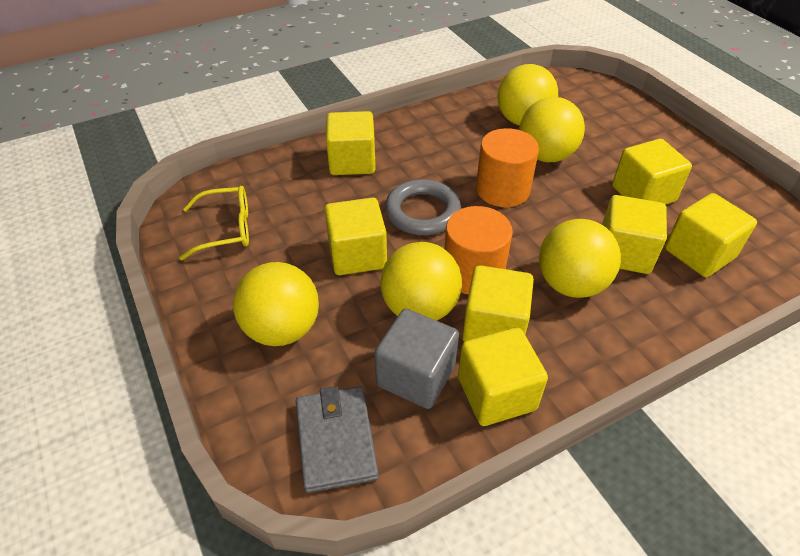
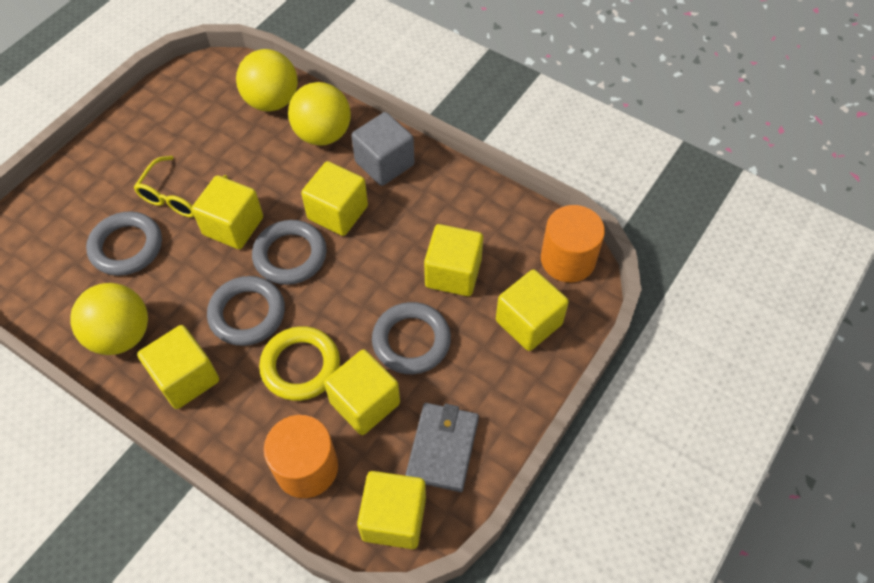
grey ring: 1 -> 4
yellow ball: 5 -> 3
yellow ring: 0 -> 1

